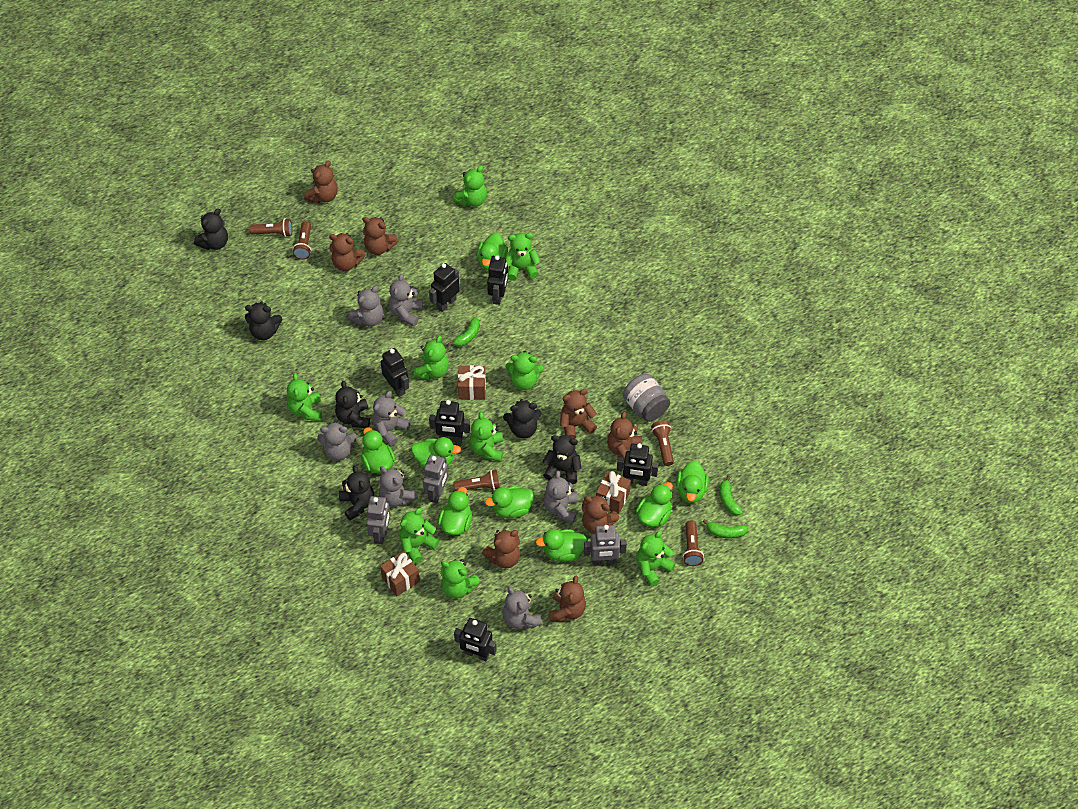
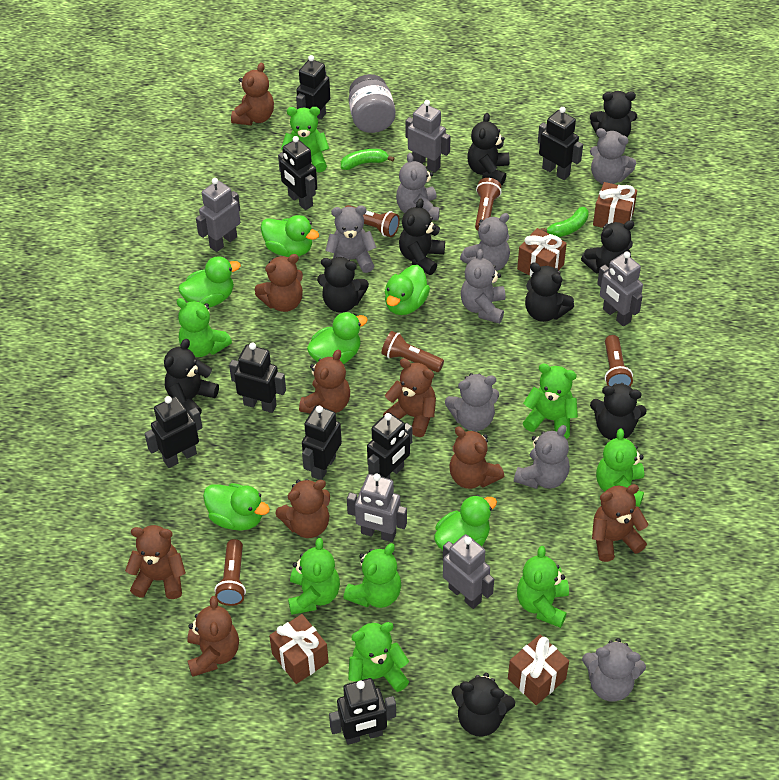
black robot: 6 -> 8
black teddy bear: 6 -> 9
brown gift: 3 -> 4
brown teddy bear: 8 -> 9
green banana: 3 -> 2
green duck: 8 -> 6
green teddy bear: 9 -> 8
grey robot: 3 -> 5
grey teddy bear: 7 -> 8

